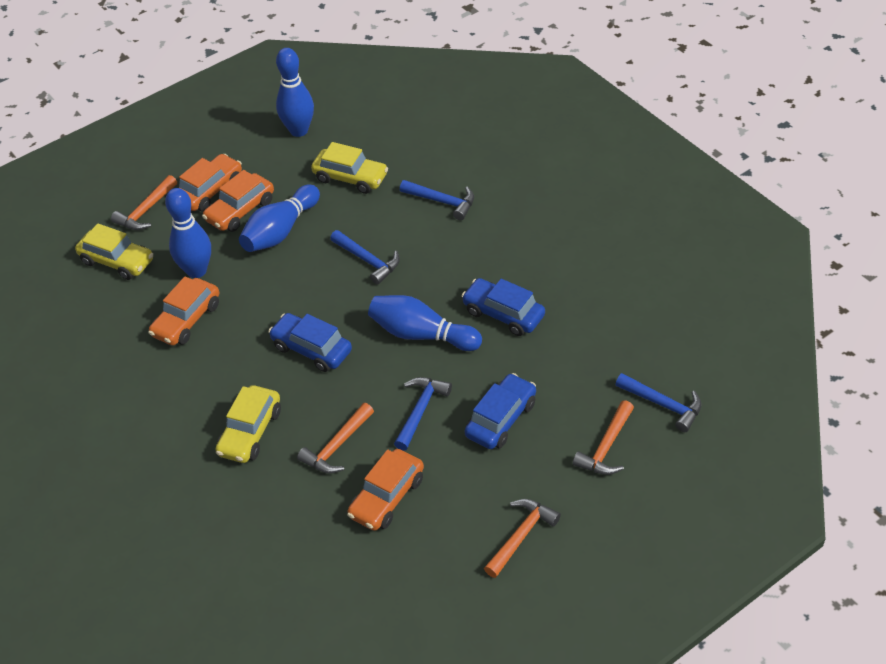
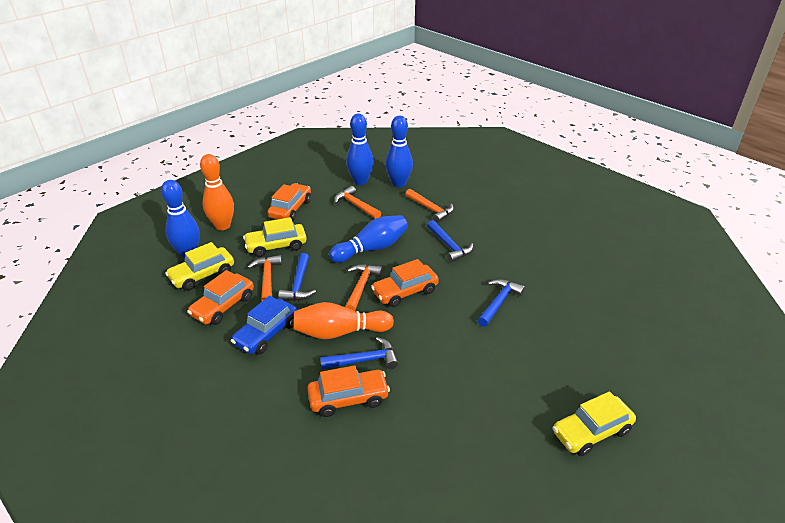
blue car: 3 -> 1
orange bowling pin: 0 -> 2

